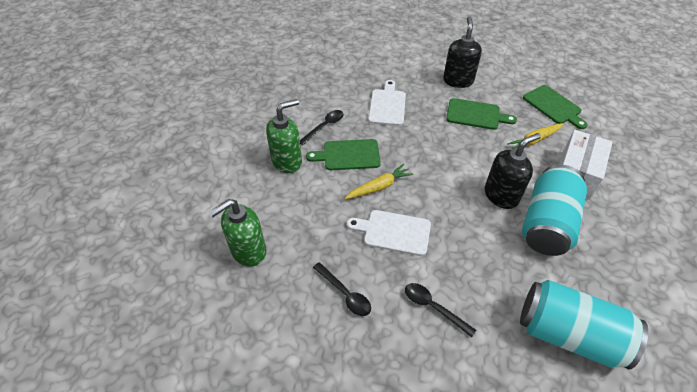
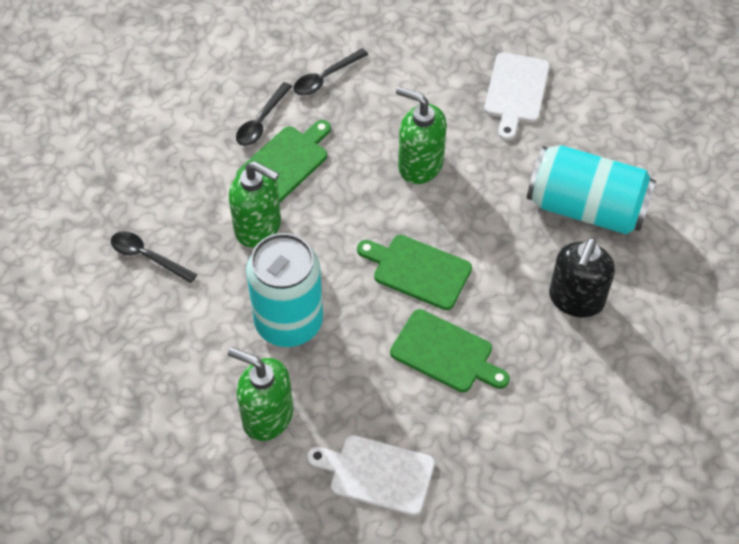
black soap dispenser: 2 -> 1
green soap dispenser: 2 -> 3
white box: 1 -> 0
yellow carrot: 2 -> 0

